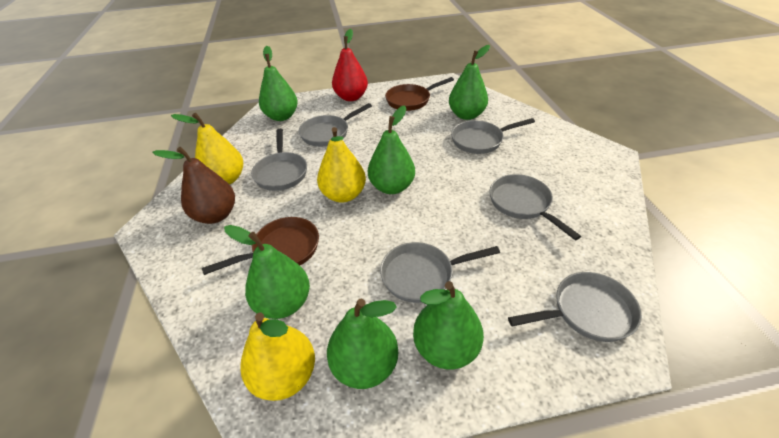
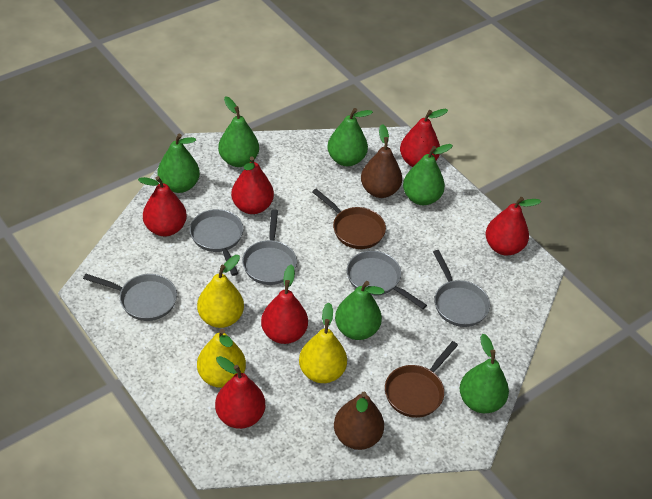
brown pear: 1 -> 2
grey pan: 6 -> 5
red pear: 1 -> 6

